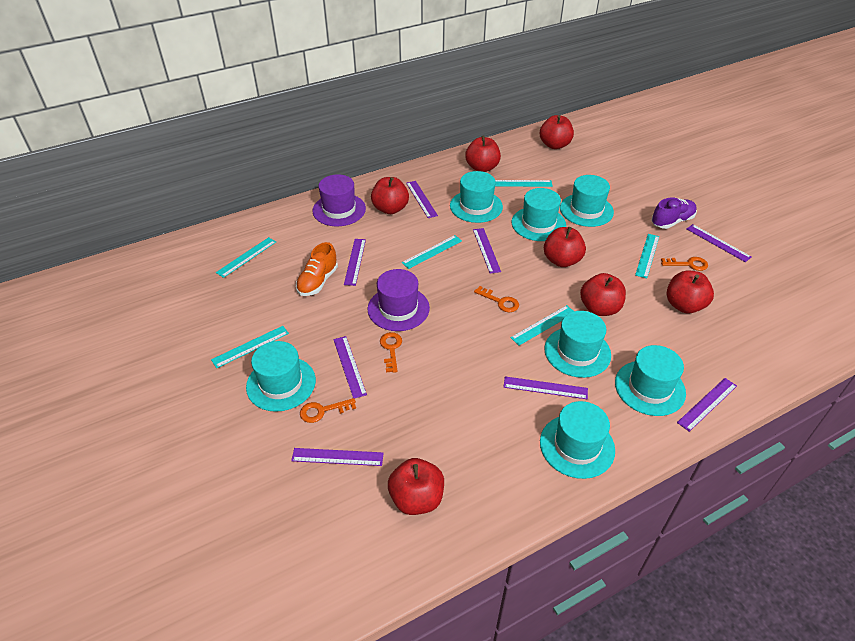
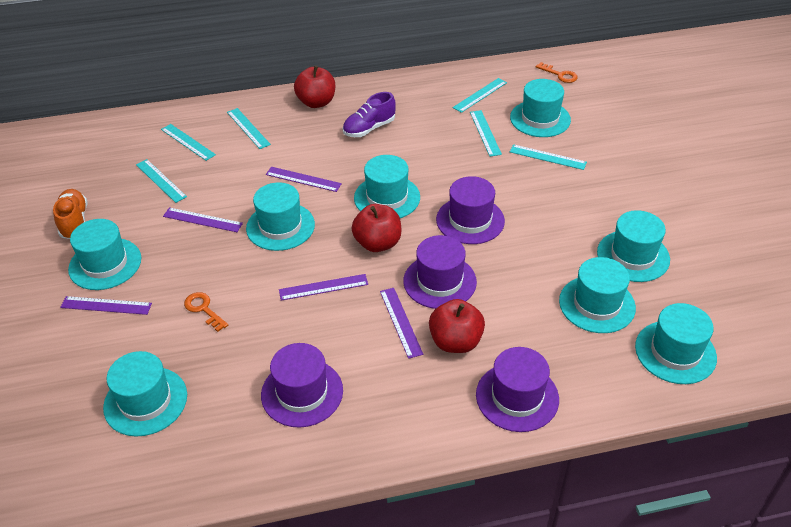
orange key: 4 -> 2
purple hat: 2 -> 4
purple ruler: 8 -> 5
red apple: 7 -> 3
turquoise hat: 7 -> 8

